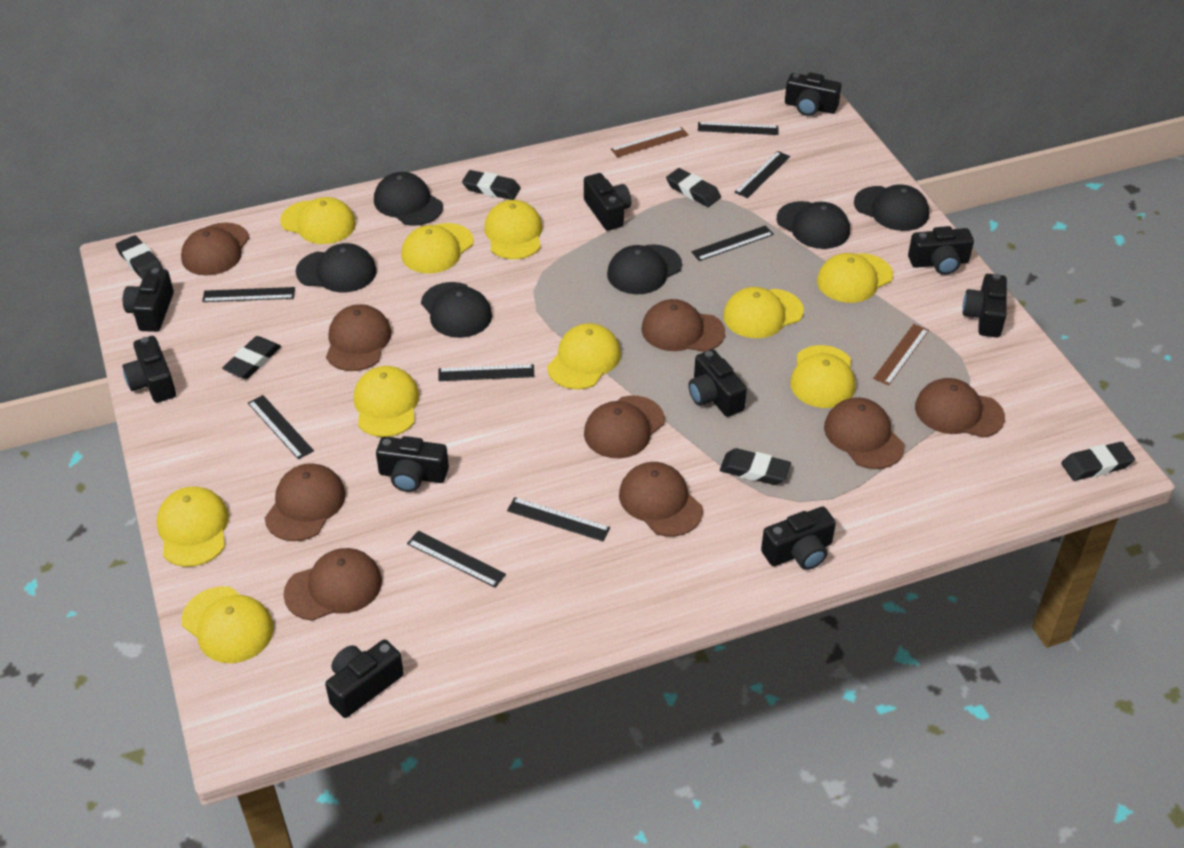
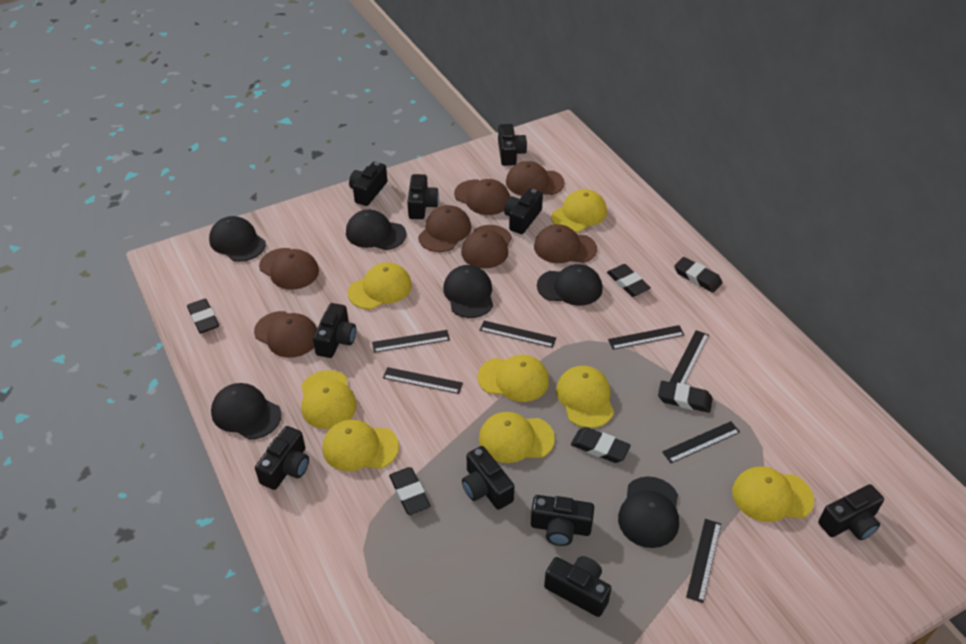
black ruler: 8 -> 7
brown cap: 9 -> 7
brown ruler: 2 -> 0
yellow cap: 10 -> 8

